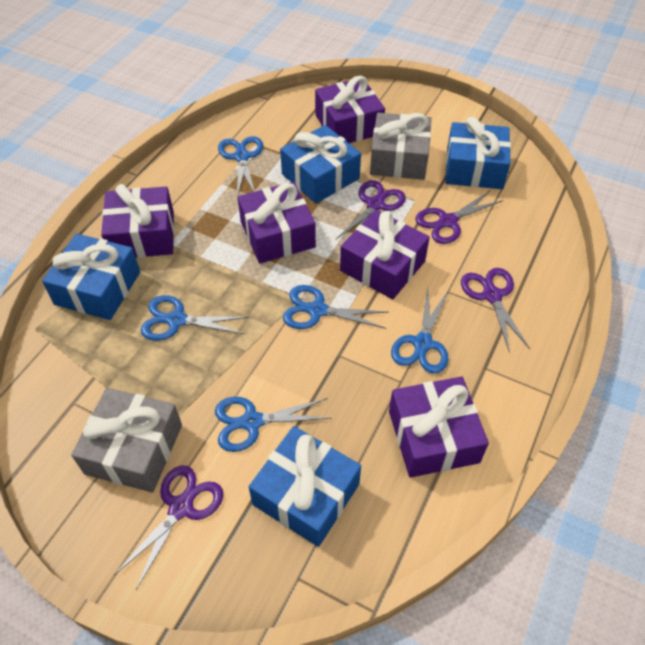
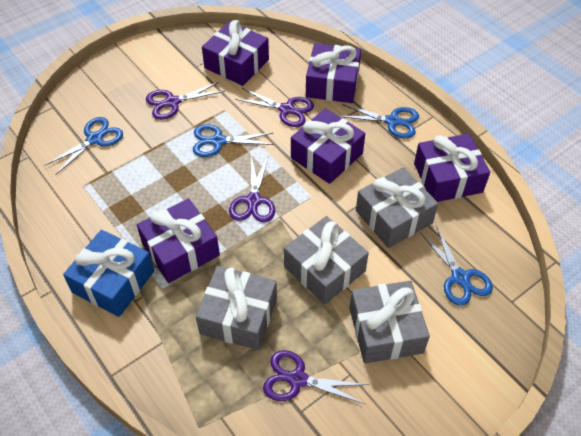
blue gift: 4 -> 1
blue scissors: 5 -> 4
grey gift: 2 -> 4

